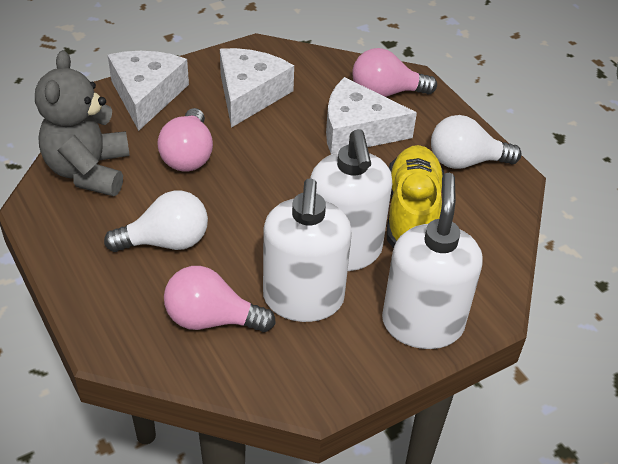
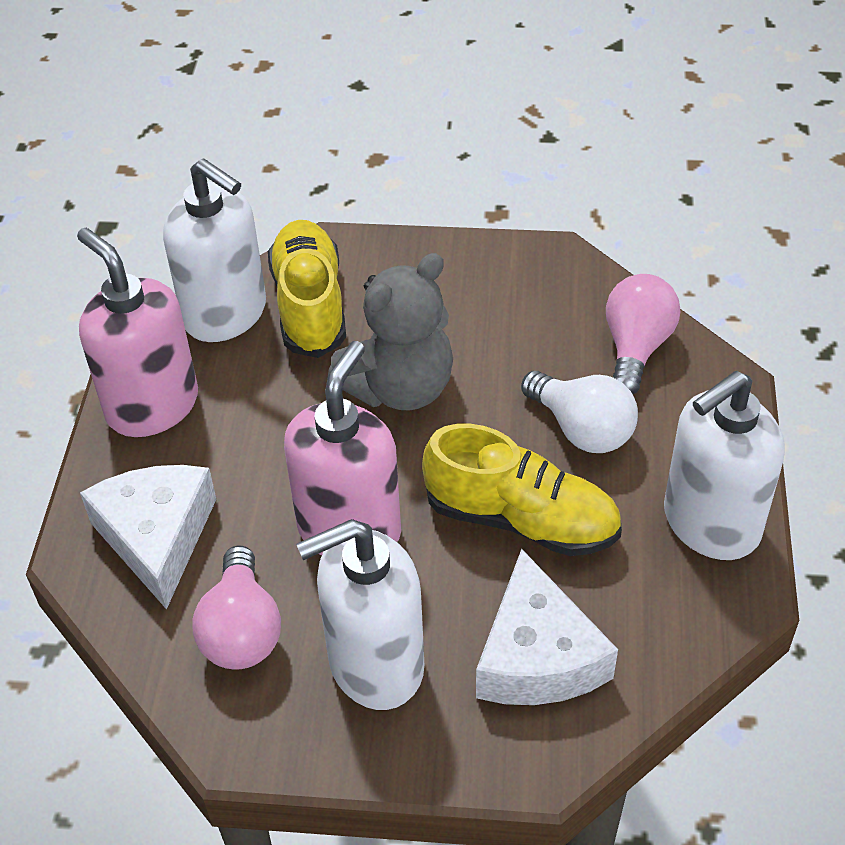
pink light bulb: 3 -> 2
pink soap dispenser: 0 -> 2
white cheese: 3 -> 2
white light bulb: 2 -> 1
yellow shoe: 1 -> 2

